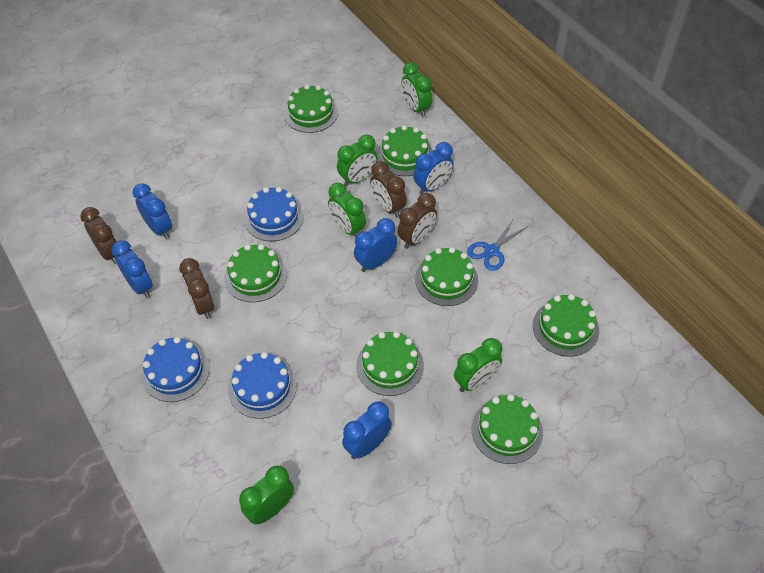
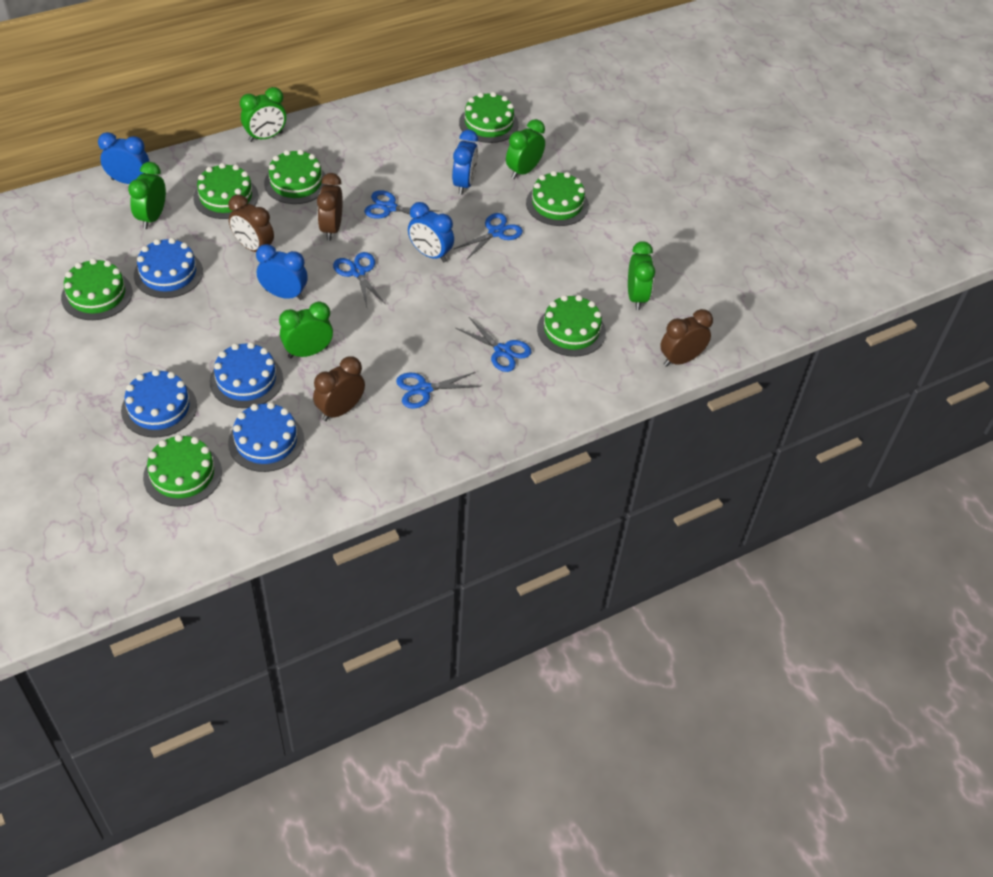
blue cake: 3 -> 4
blue clock: 5 -> 4
blue scissors: 1 -> 5

